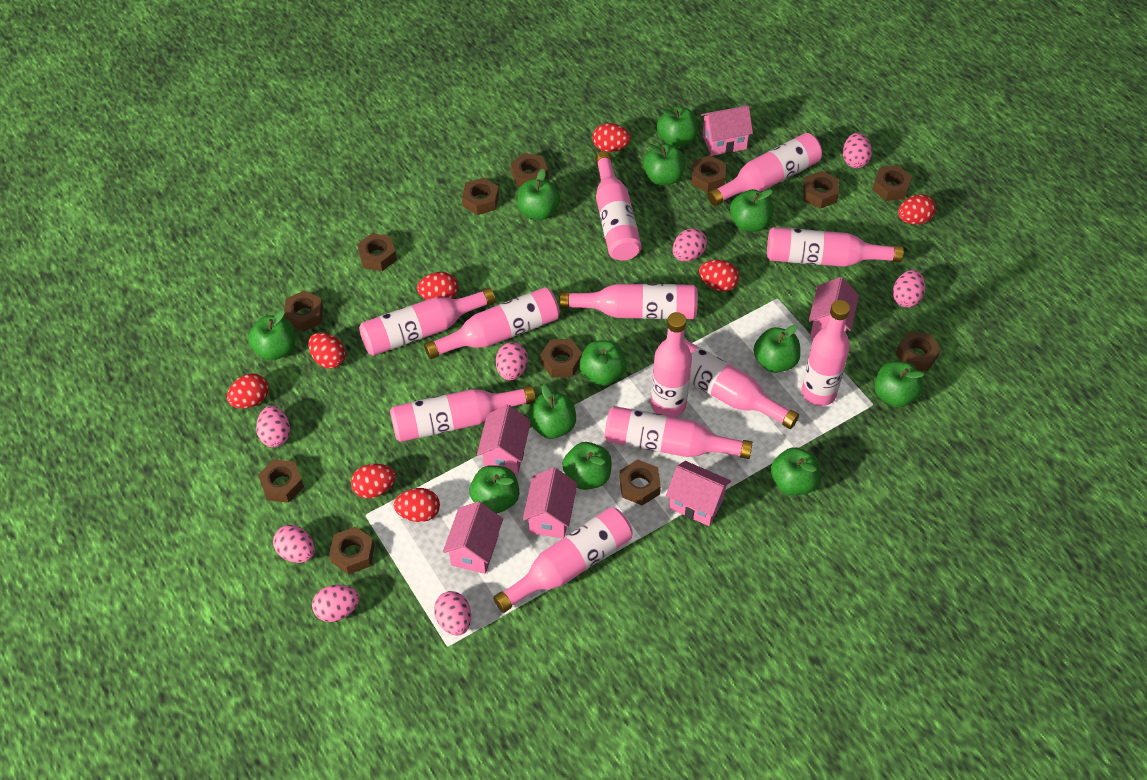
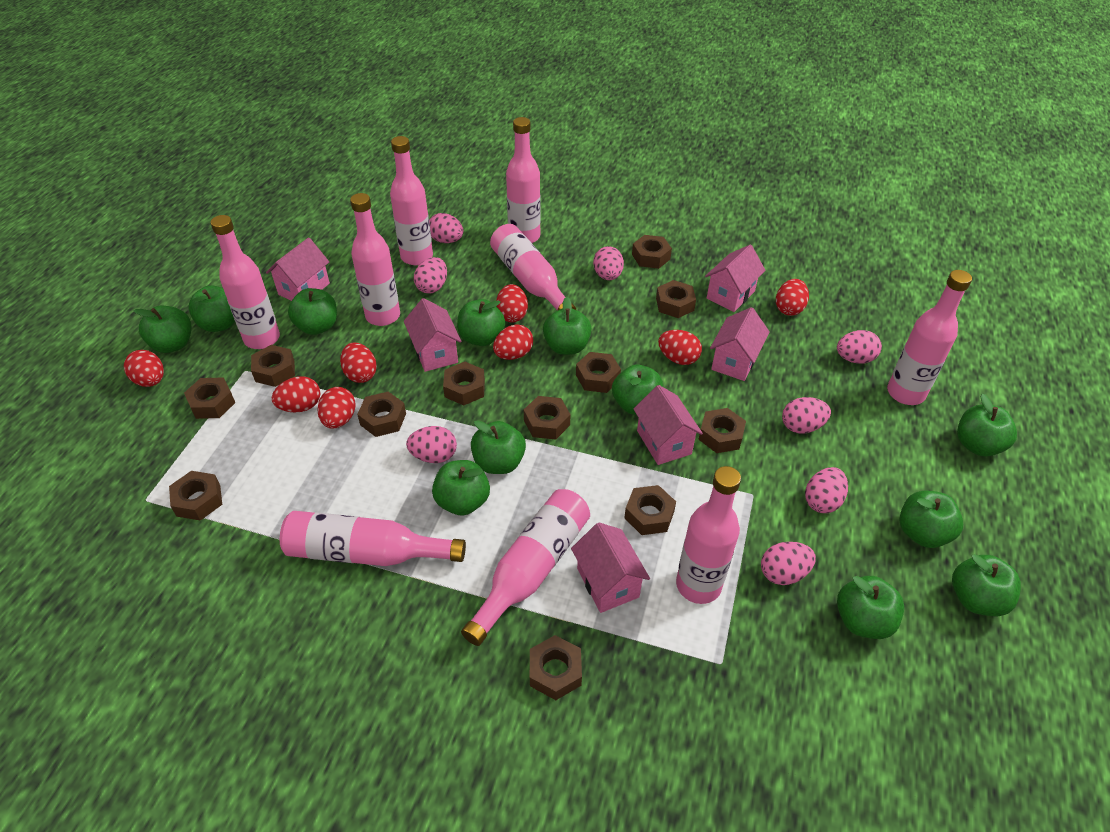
pink bottle: 12 -> 9

